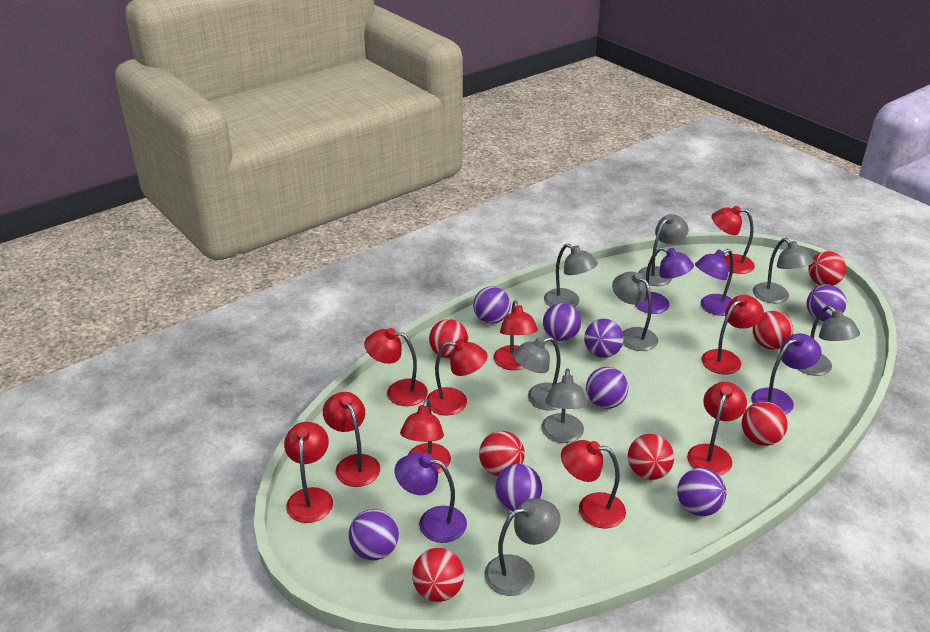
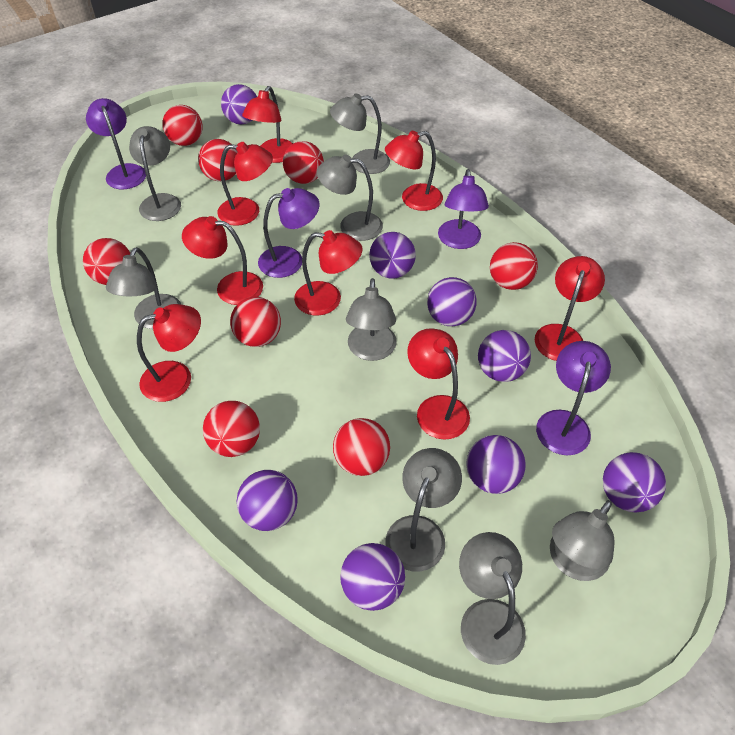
red ball: 7 -> 8
red lamp: 10 -> 8

